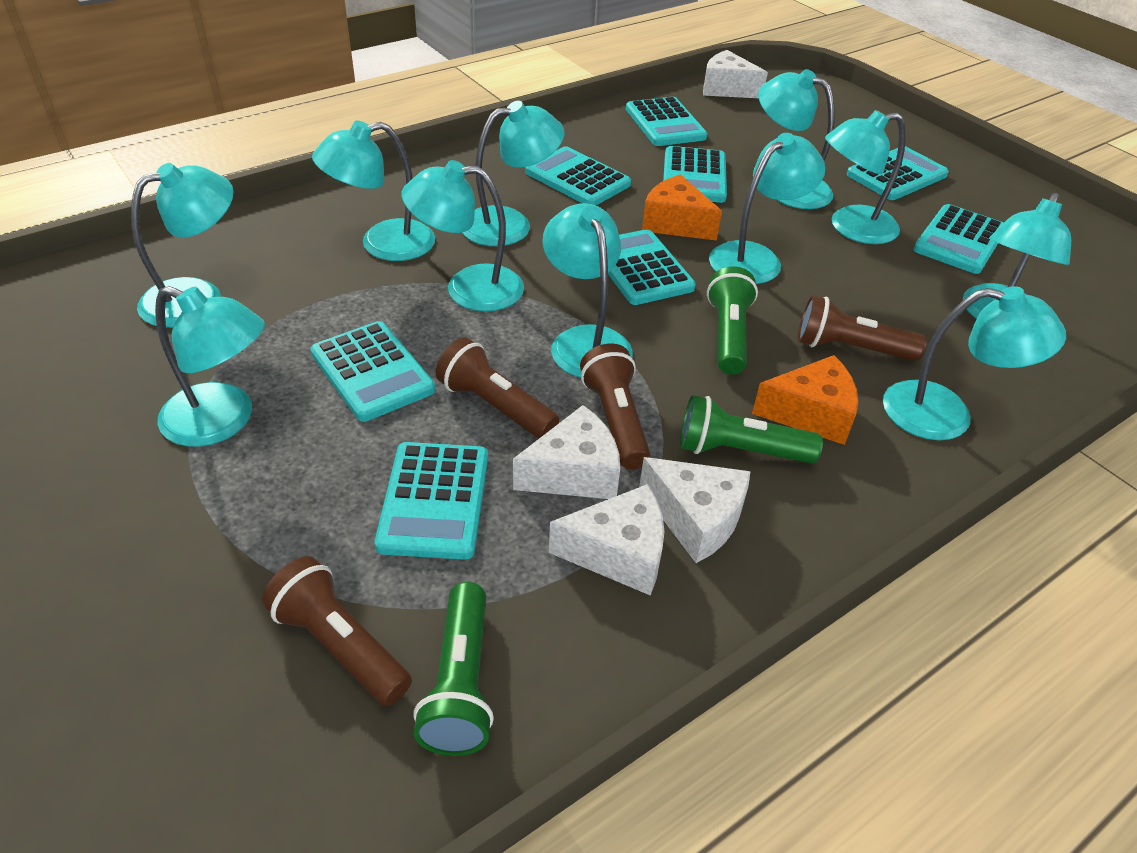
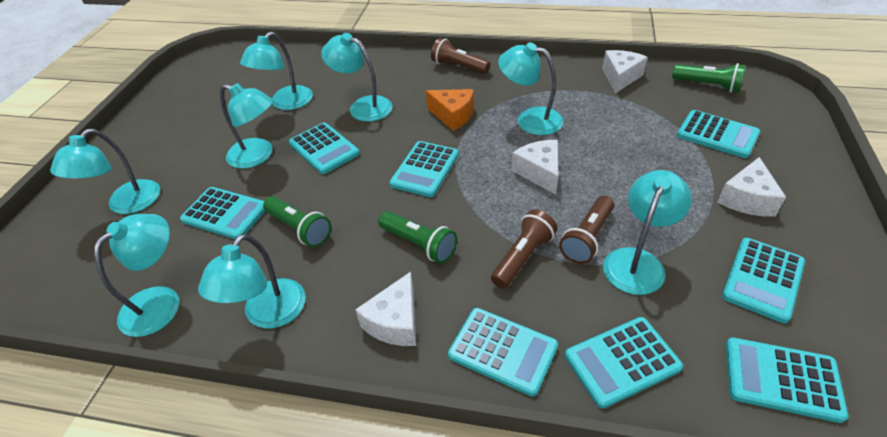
brown flashlight: 4 -> 3
orange cheese: 2 -> 1
turquoise lamp: 11 -> 8

